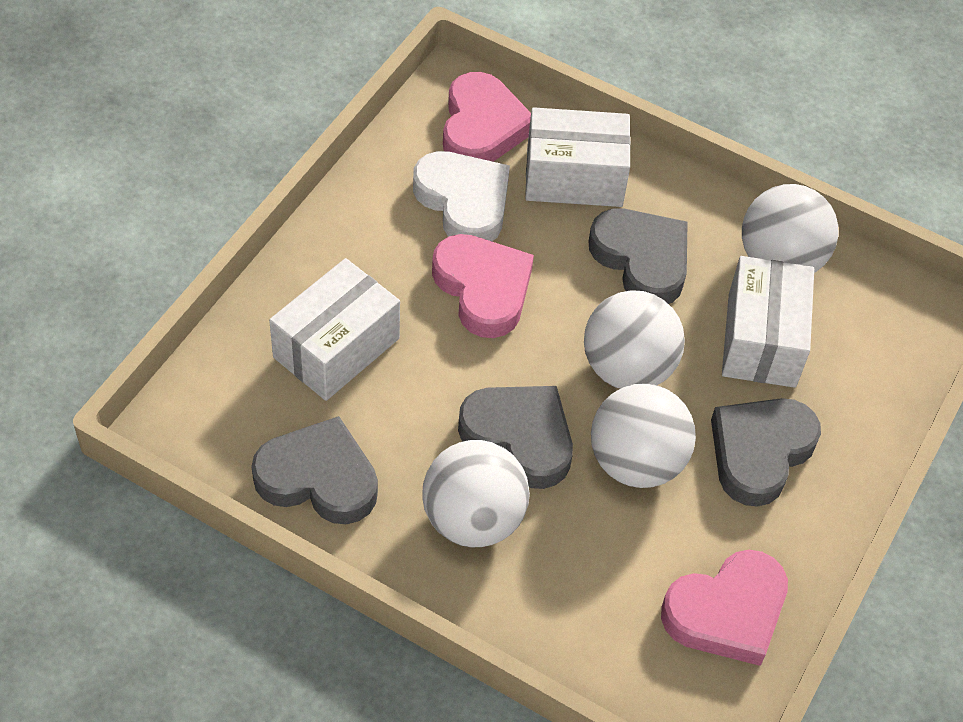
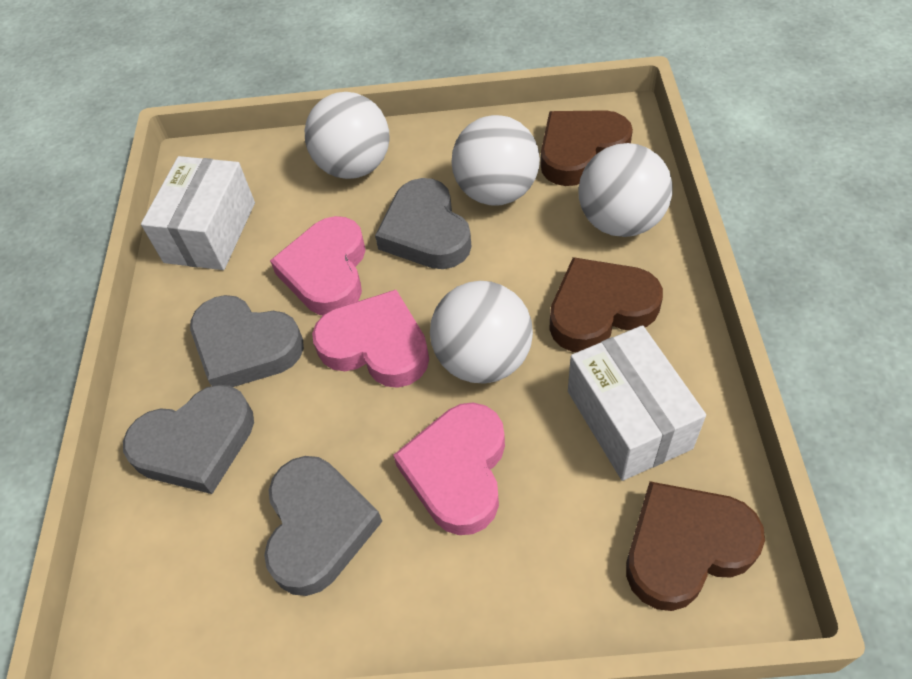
brown heart: 0 -> 3
white box: 3 -> 2
white heart: 1 -> 0

